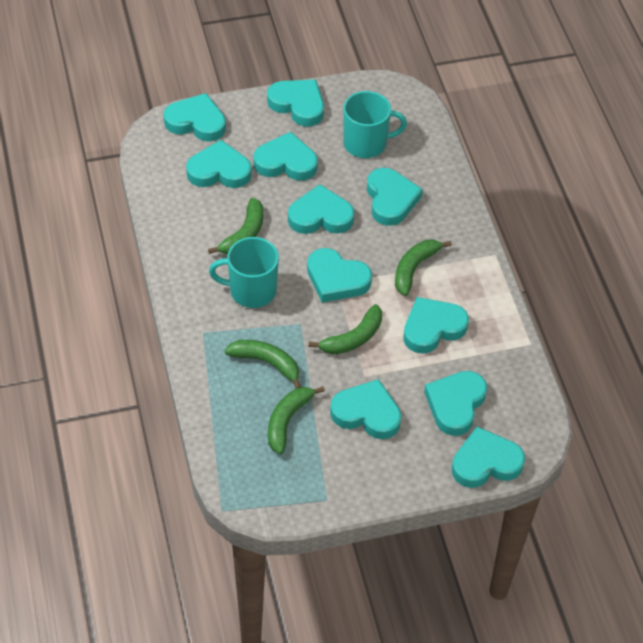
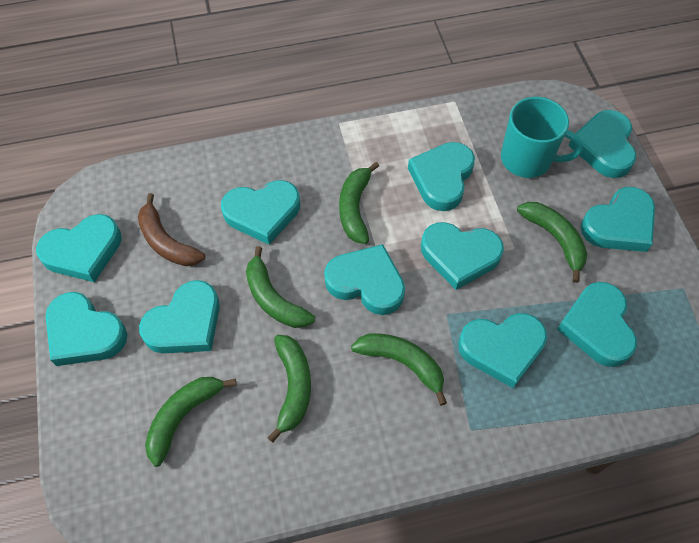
brown banana: 0 -> 1
green banana: 5 -> 6
turquoise mug: 2 -> 1

